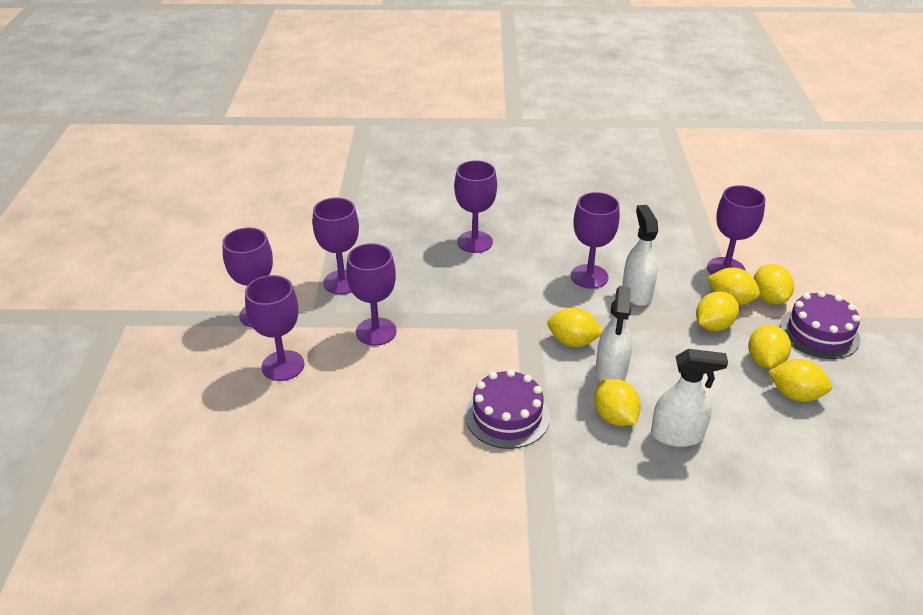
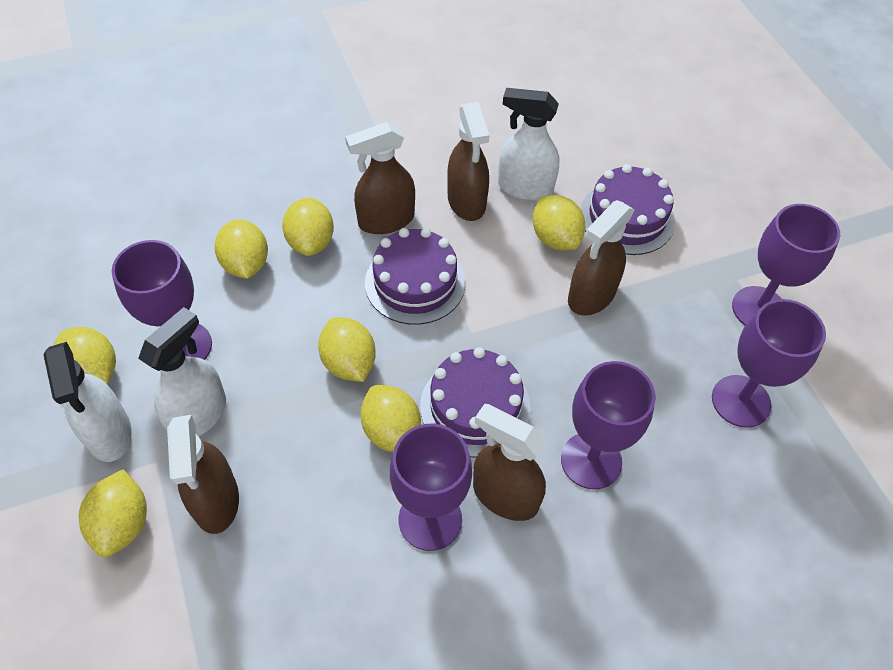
brown spray bottle: 0 -> 5
purple cake: 2 -> 3
purple goblet: 7 -> 5

